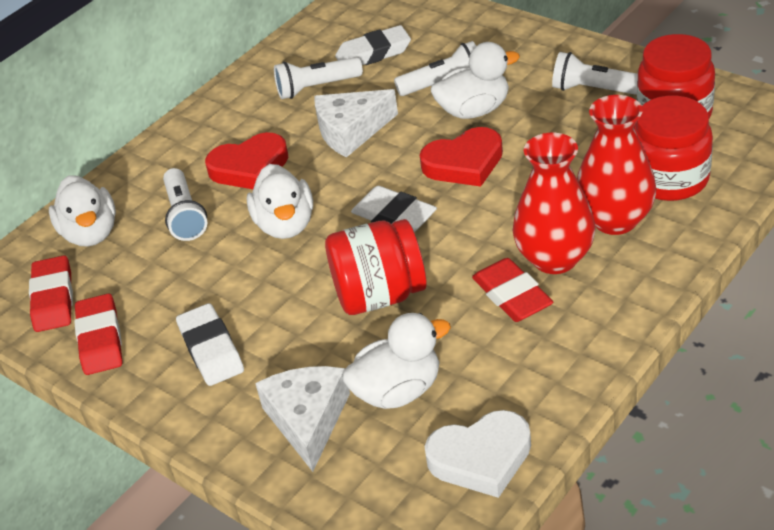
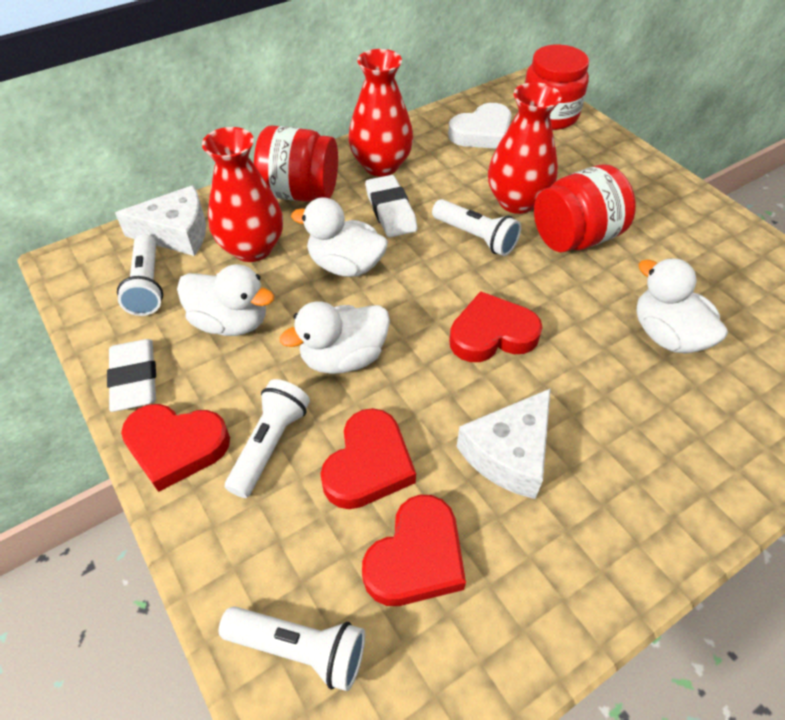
red eraser: 3 -> 0
red heart: 2 -> 4
red vase: 2 -> 3
white eraser: 3 -> 2

